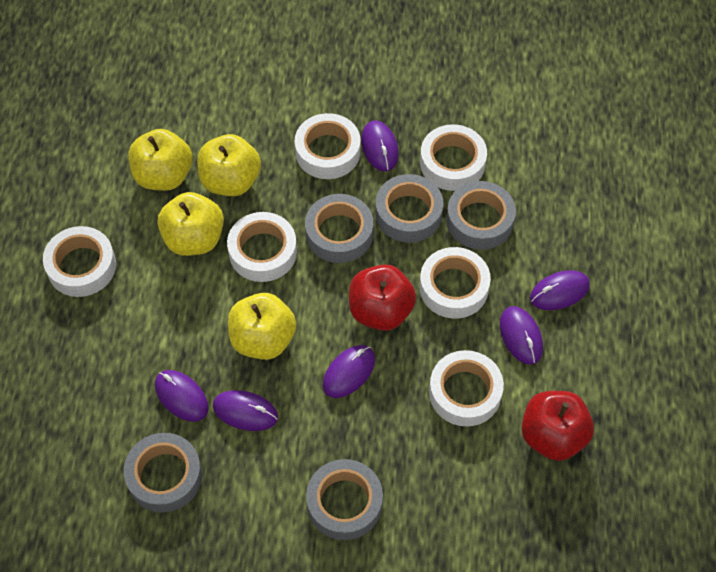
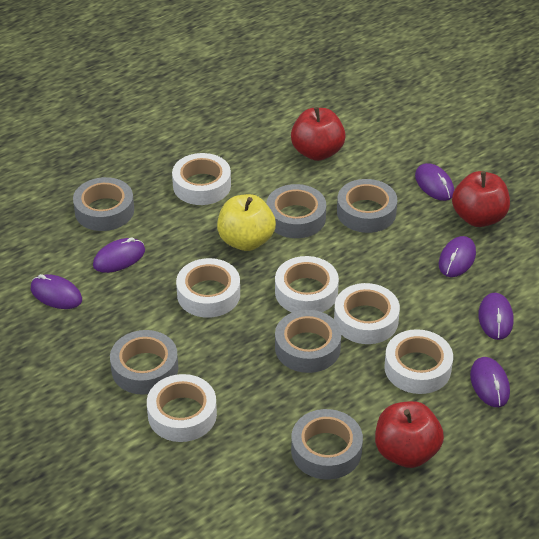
grey tape: 5 -> 6
red apple: 2 -> 3
yellow apple: 4 -> 1

